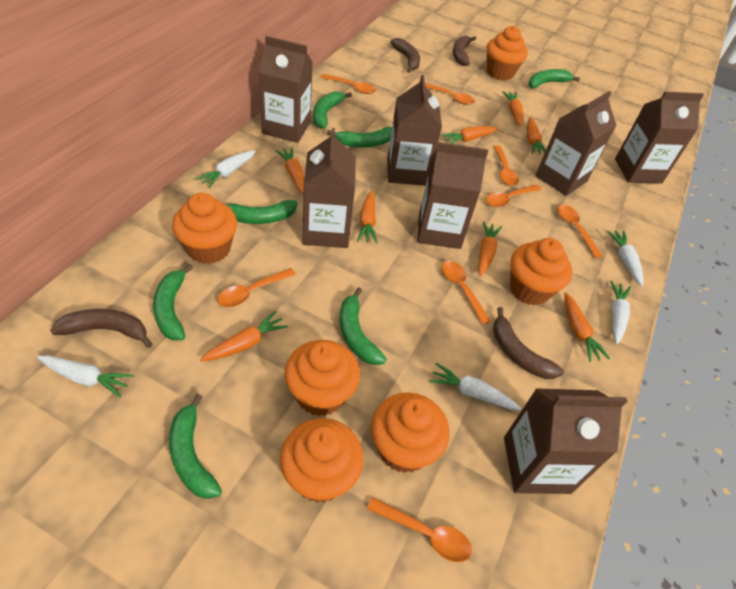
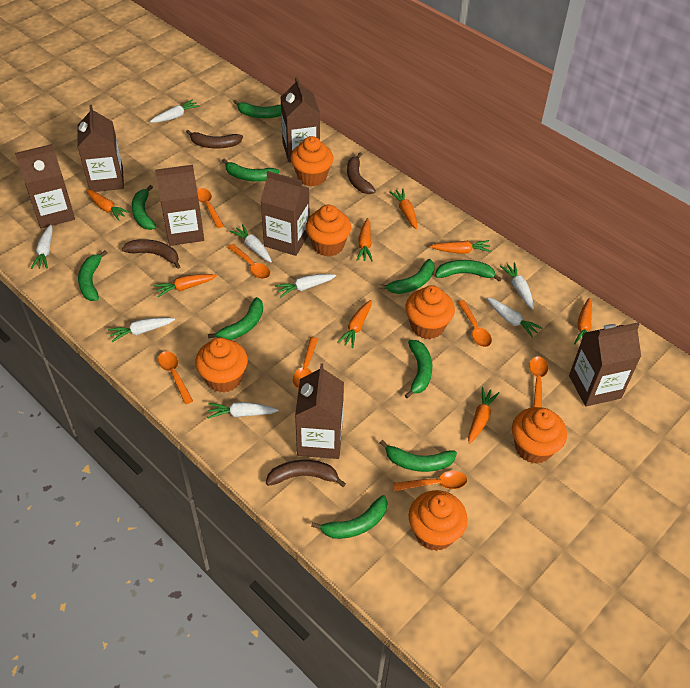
green banana: 7 -> 10
orange spoon: 8 -> 7
white carrot: 5 -> 8

